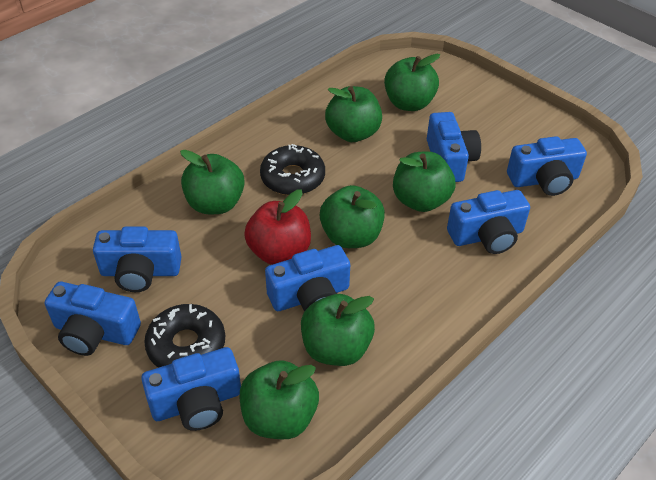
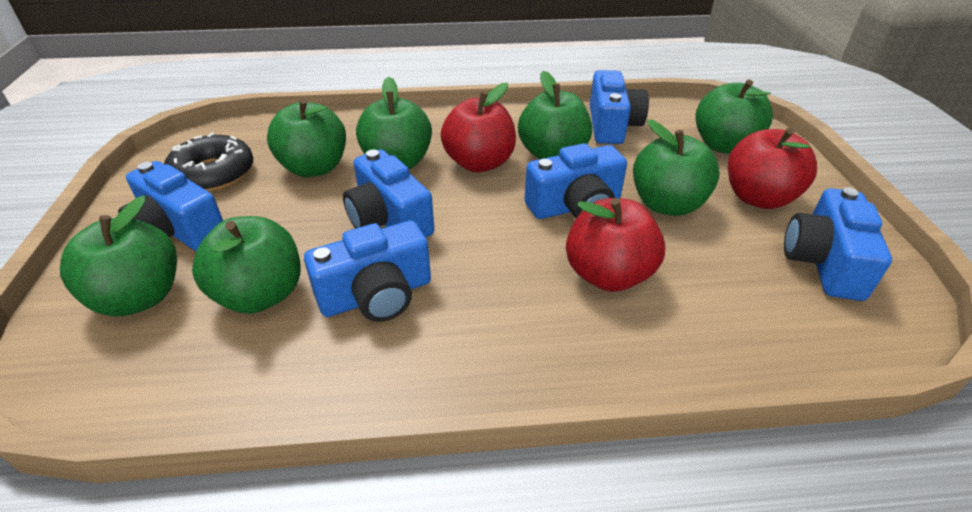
black donut: 2 -> 1
blue camera: 7 -> 6
red apple: 1 -> 3

